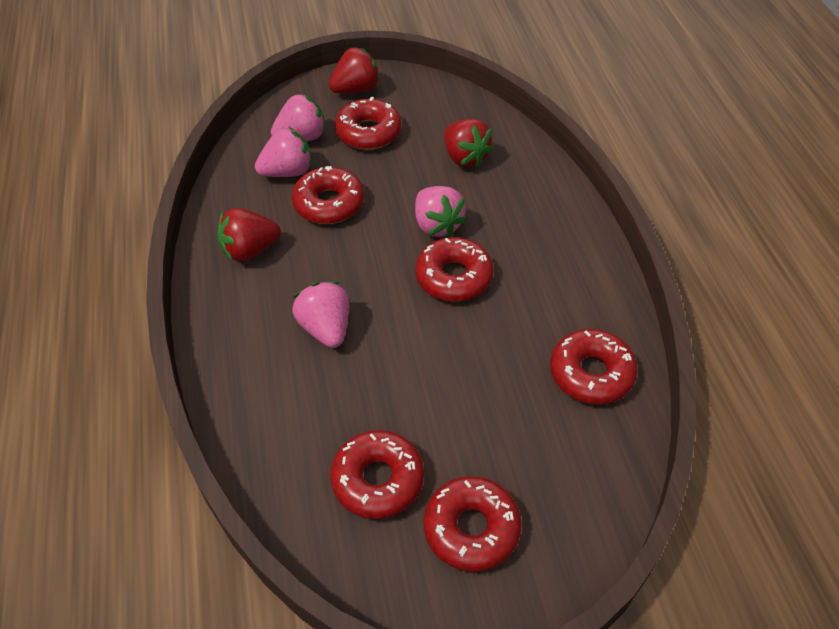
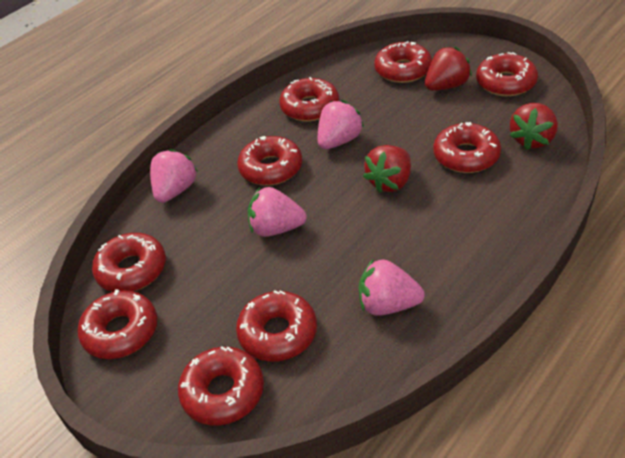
red donut: 6 -> 9

